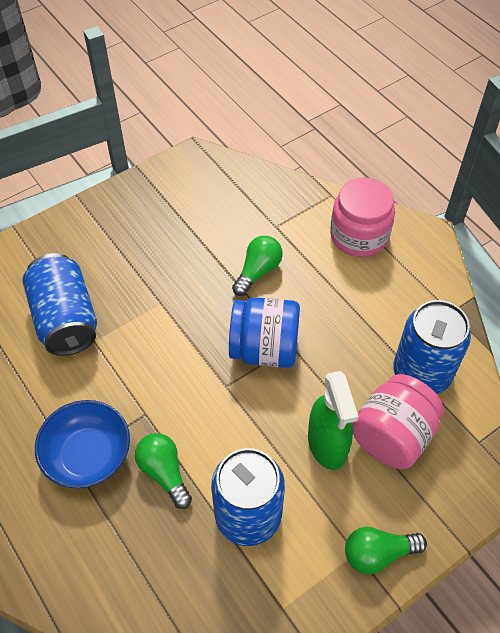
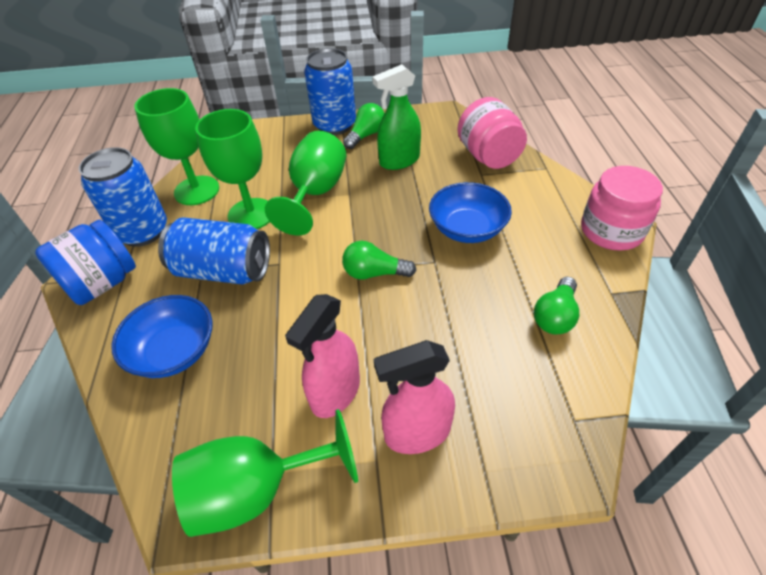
blue bowl: 1 -> 2
green goblet: 0 -> 4
pink spray bottle: 0 -> 2

